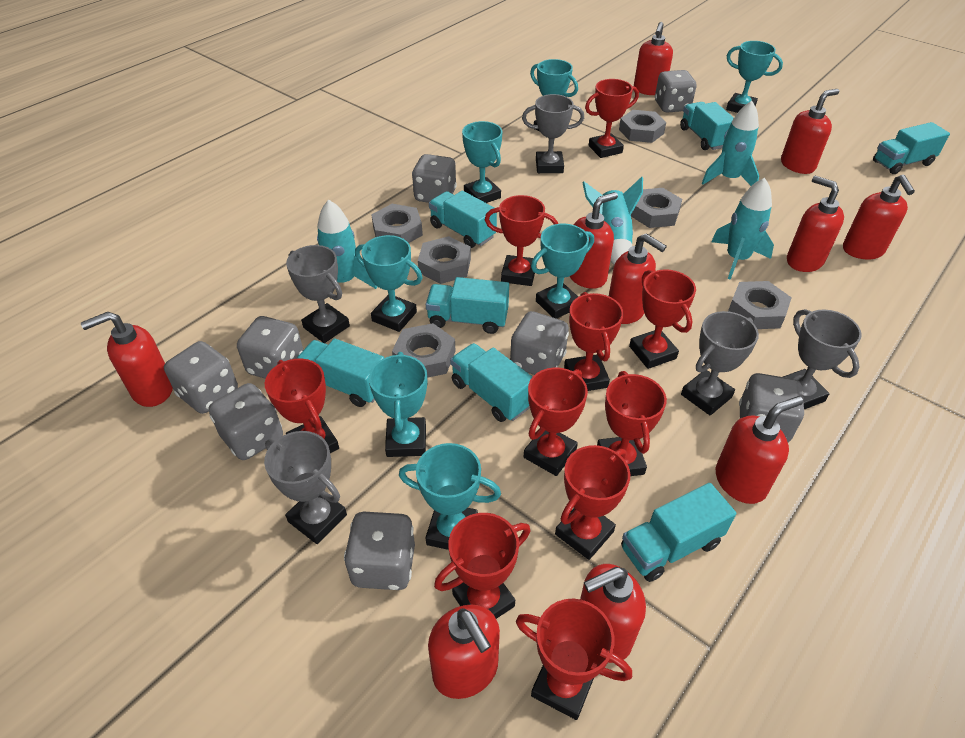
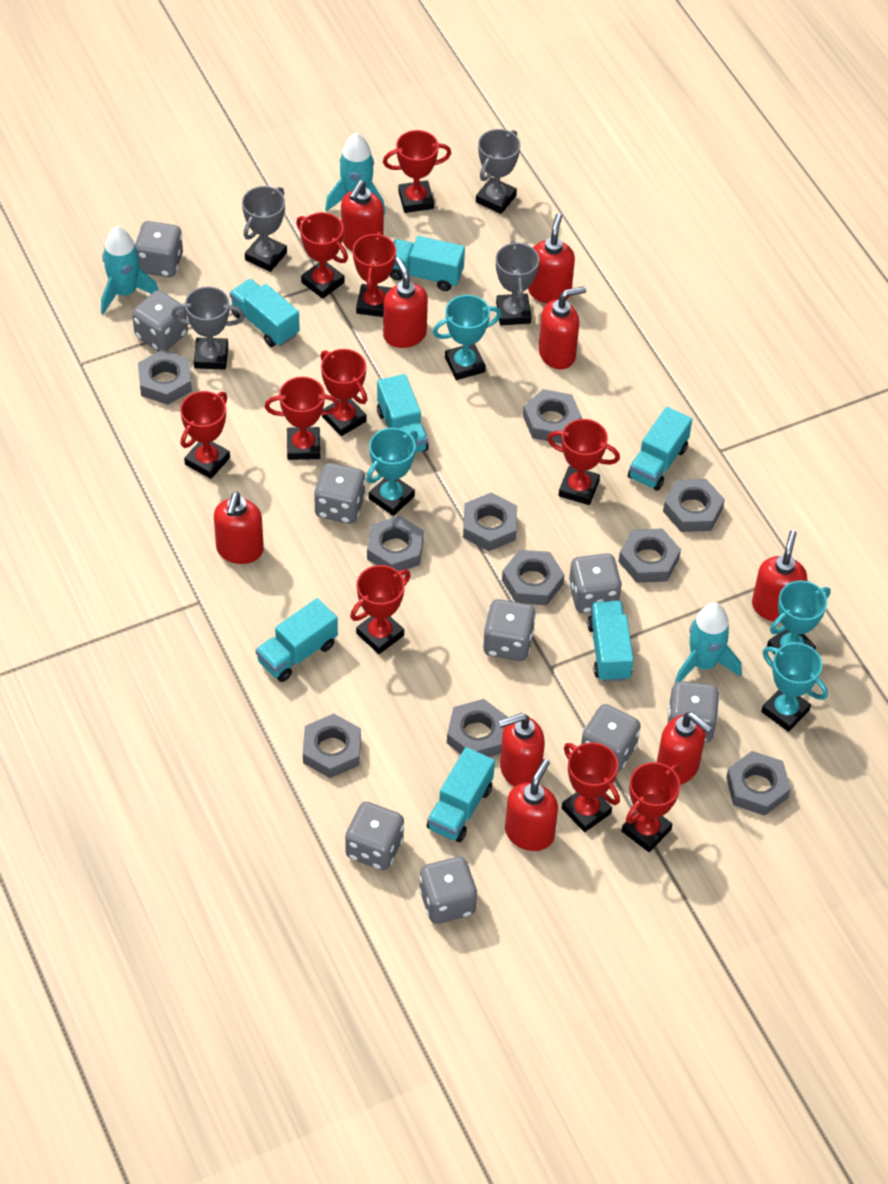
grey dice: 8 -> 9
grey nut: 6 -> 10
grey trophy: 5 -> 4
red soap dispenser: 10 -> 9
turquoise rocket: 4 -> 3
turquoise trophy: 7 -> 4

